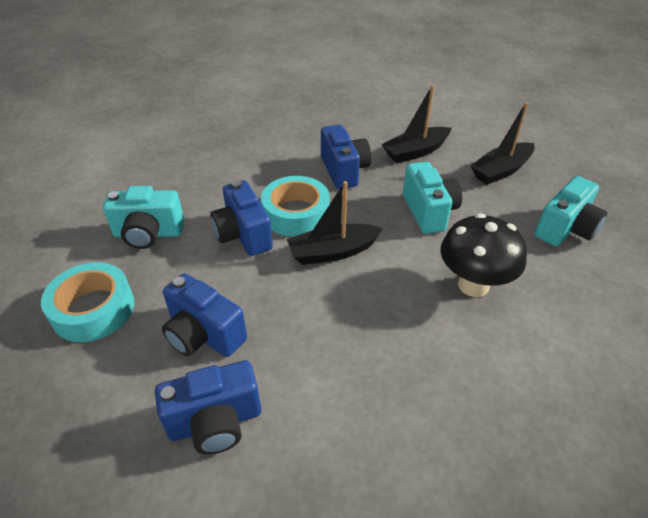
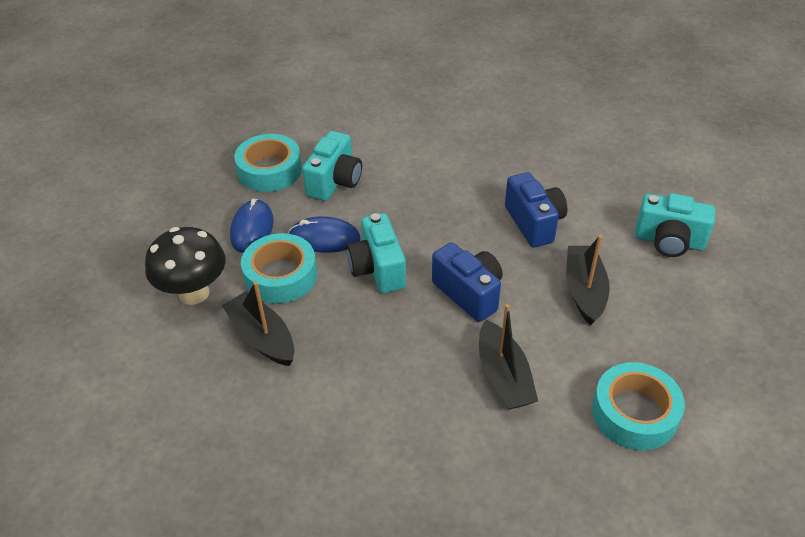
blue camera: 4 -> 2
blue mouse: 0 -> 2
turquoise tape: 2 -> 3

